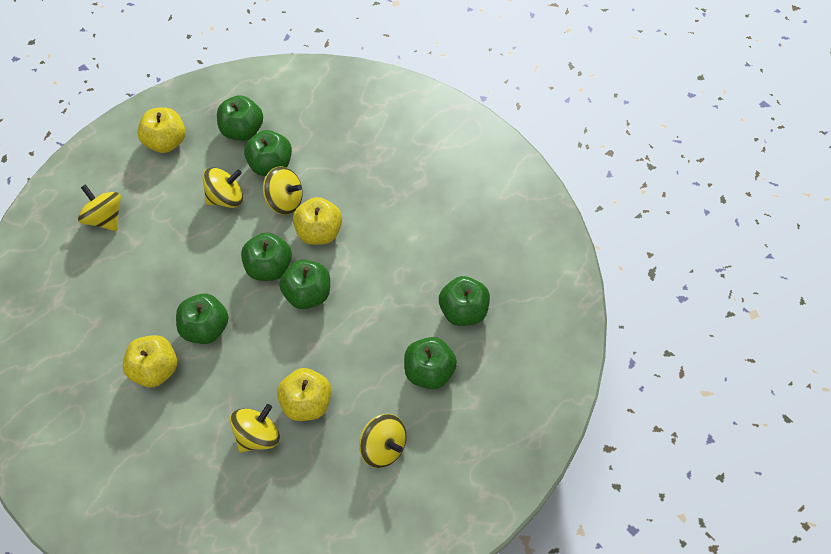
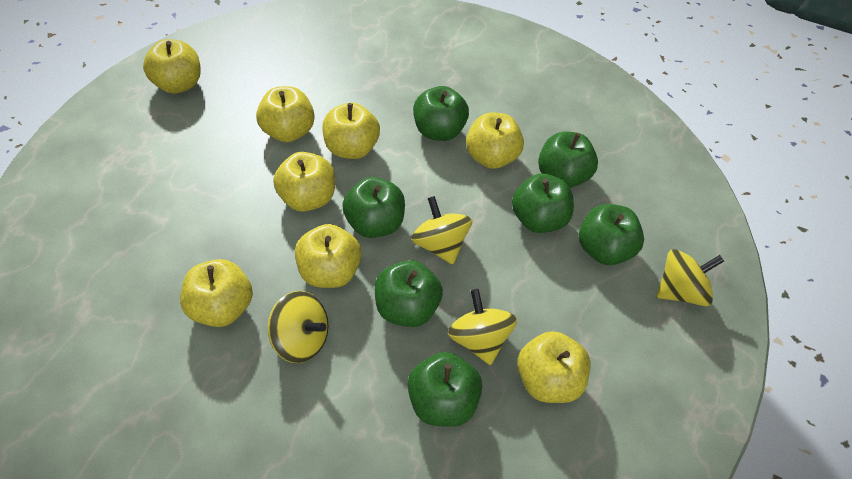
yellow apple: 4 -> 8
yellow spinning top: 5 -> 4

